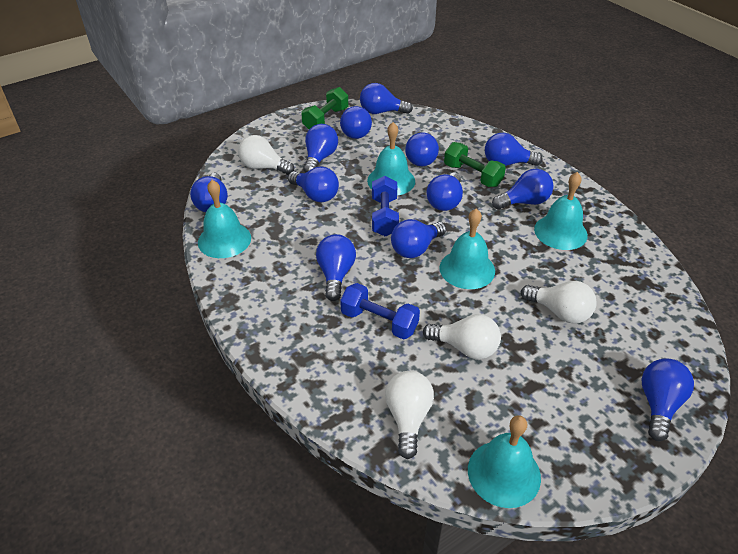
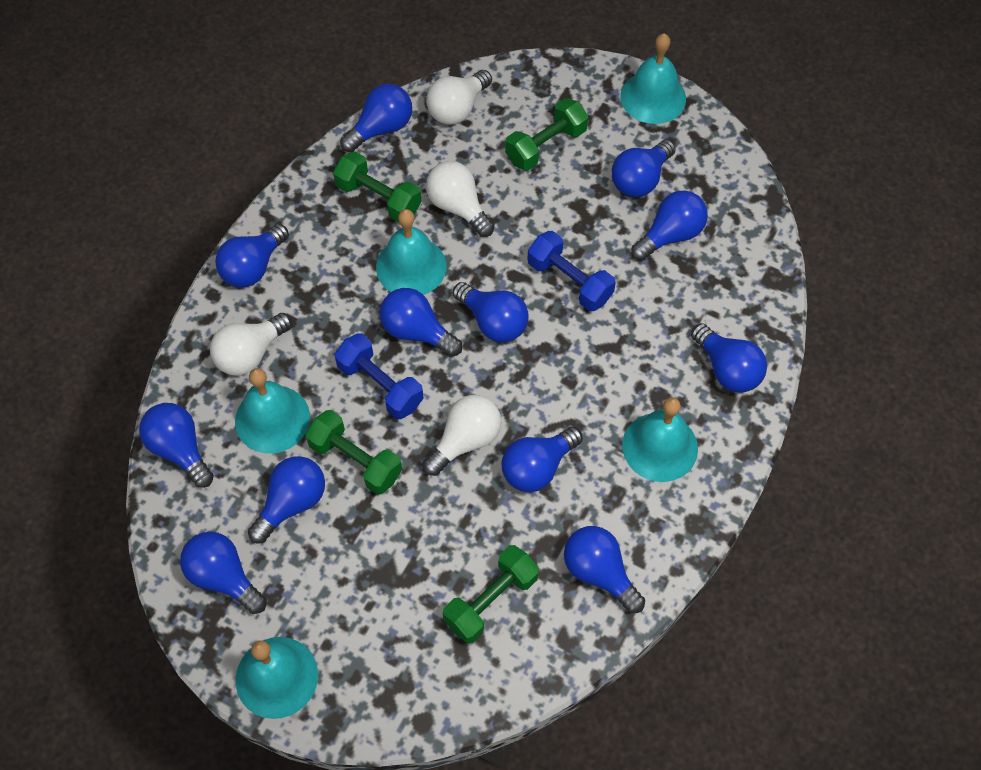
green dumbbell: 2 -> 4

